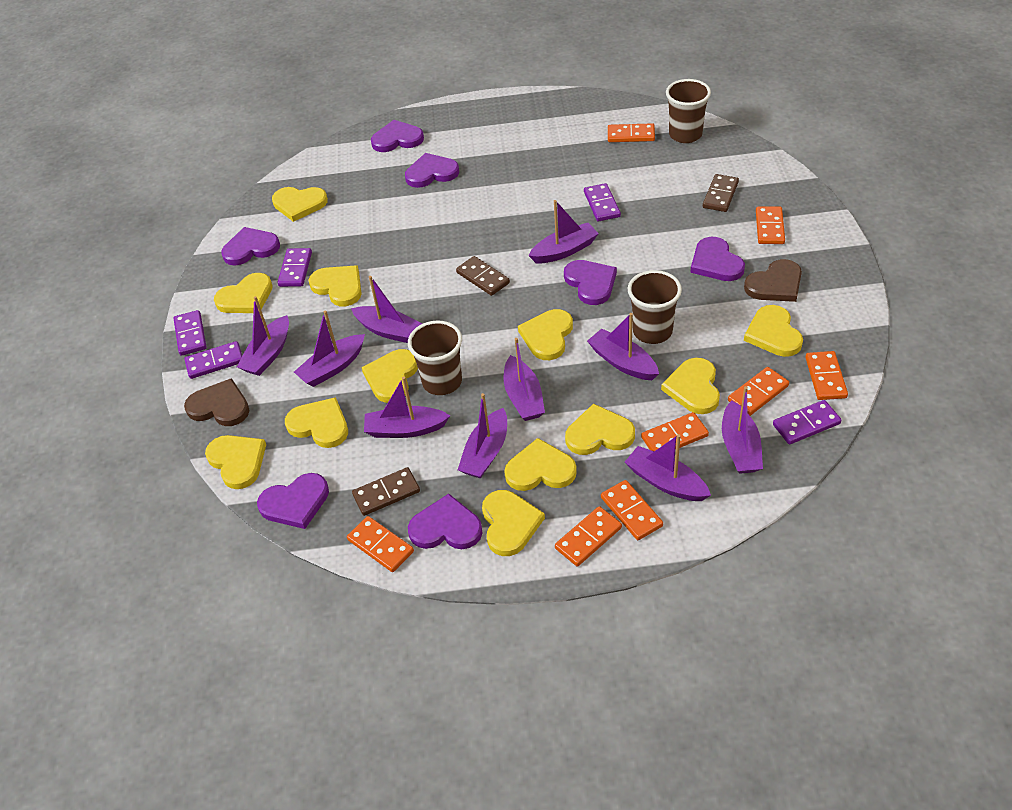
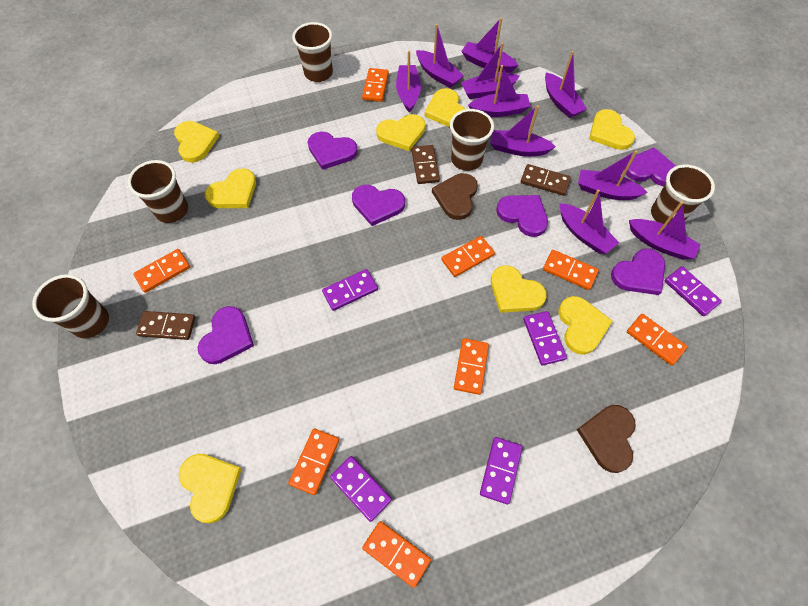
brown cup: 3 -> 5
purple heart: 7 -> 6
yellow heart: 12 -> 8

